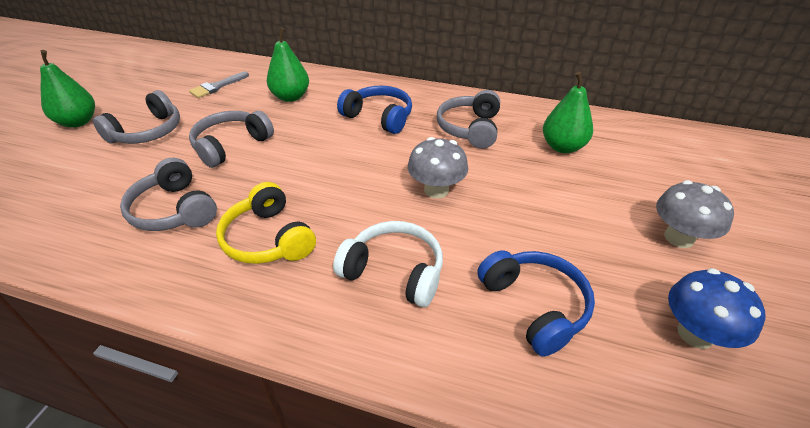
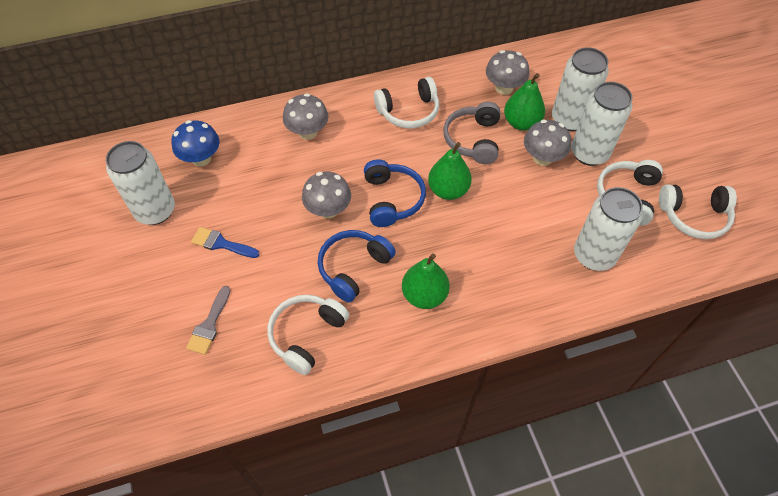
blue brush: 0 -> 1
grey headphones: 4 -> 1
grey mushroom: 2 -> 4
white can: 0 -> 4
white headphones: 1 -> 4
yellow headphones: 1 -> 0

